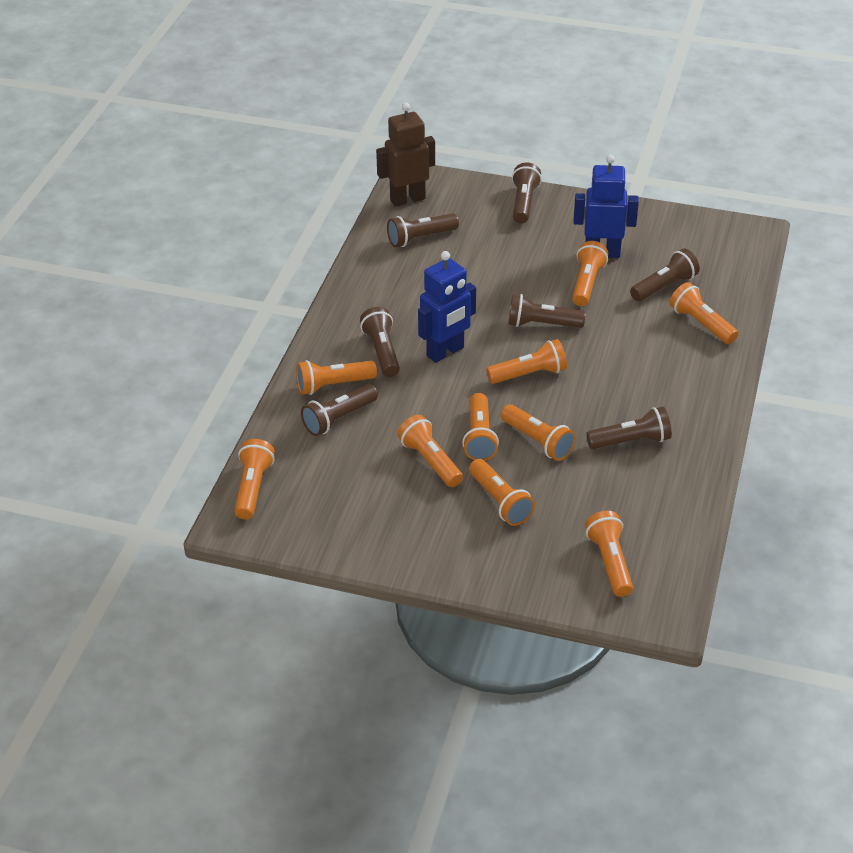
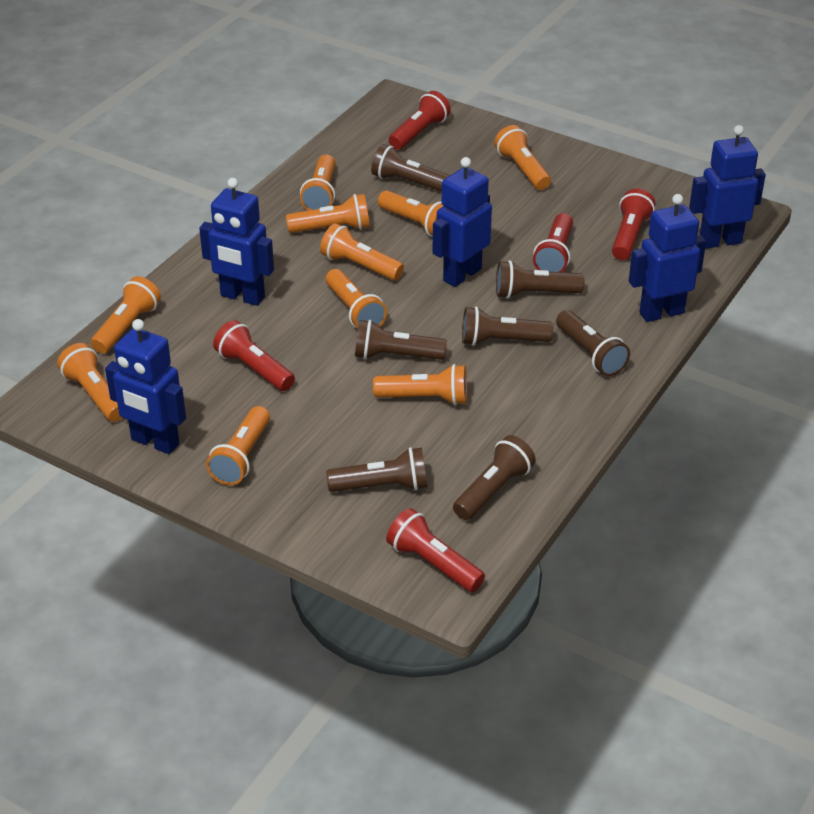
blue robot: 2 -> 5
brown robot: 1 -> 0
red flashlight: 0 -> 5

